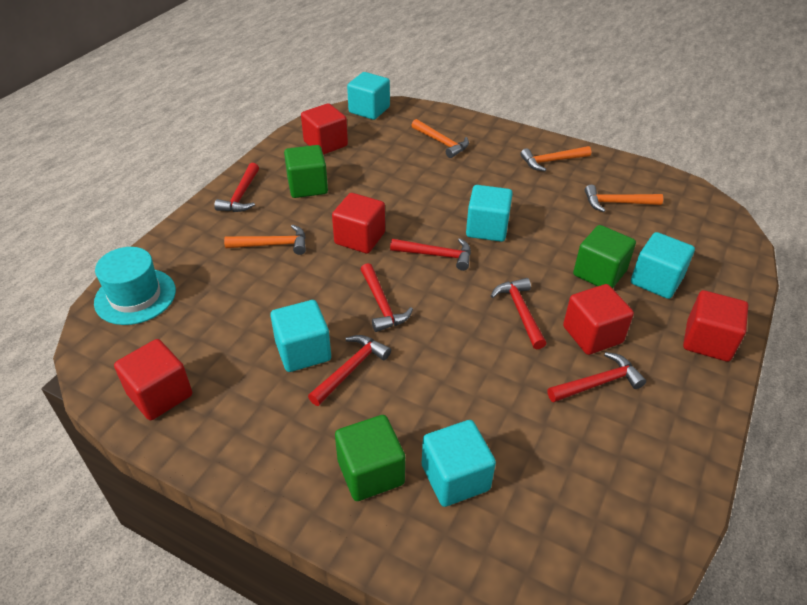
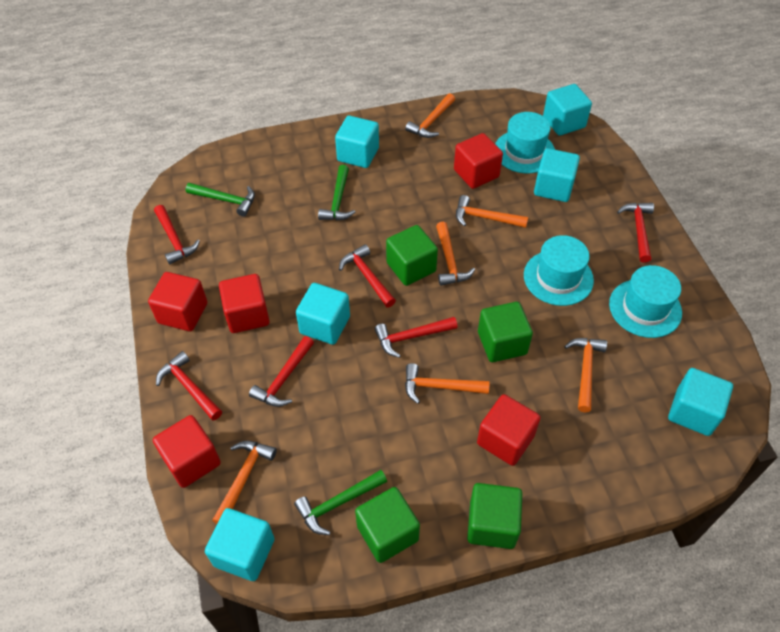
green cube: 3 -> 4
green hammer: 0 -> 3
orange hammer: 4 -> 6
turquoise cube: 5 -> 6
turquoise hat: 1 -> 3

